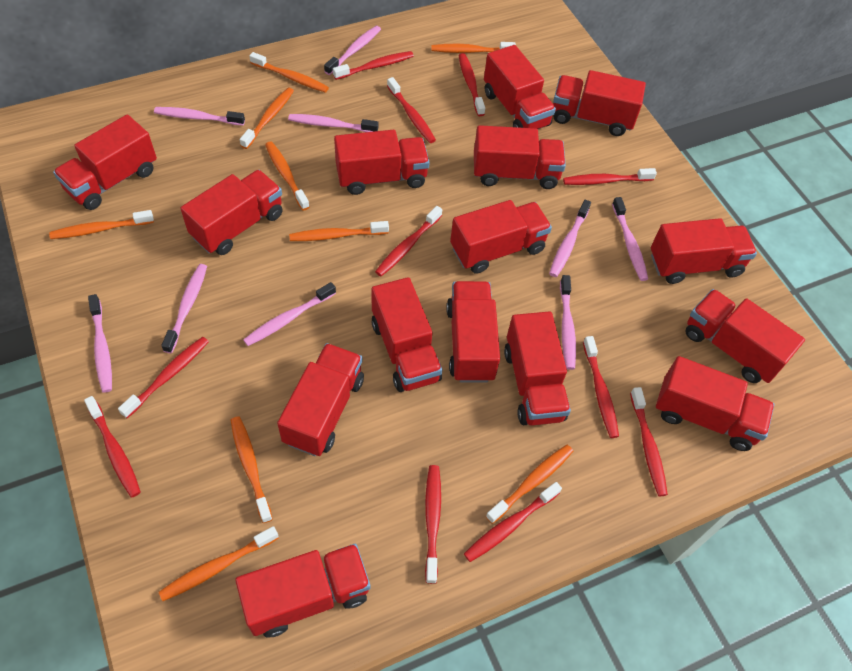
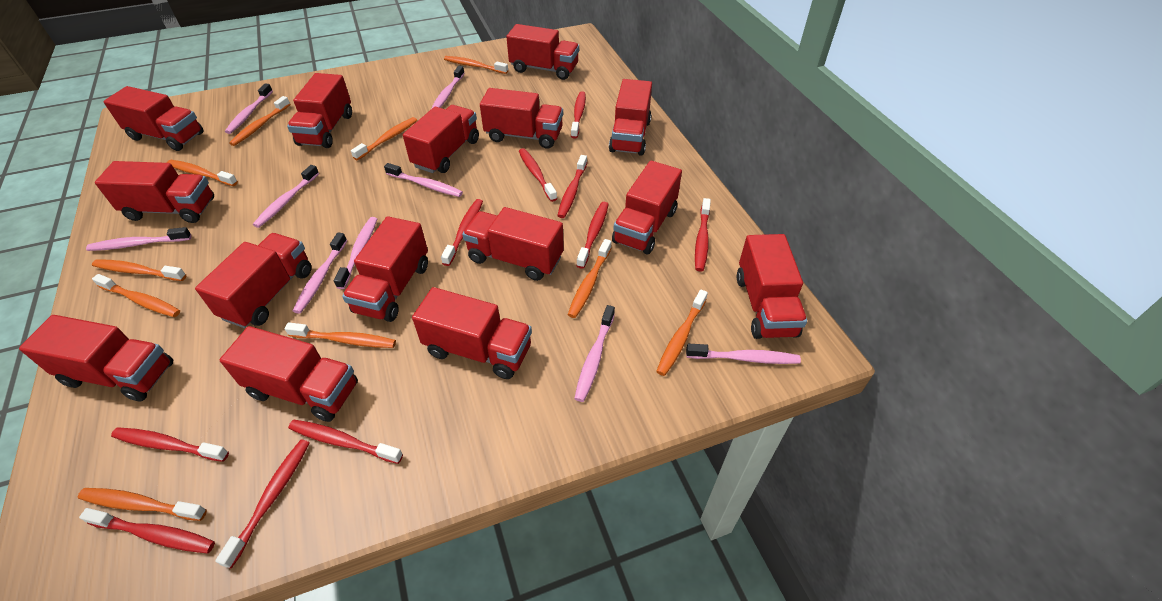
orange toothbrush: 9 -> 10
red toothbrush: 11 -> 10

